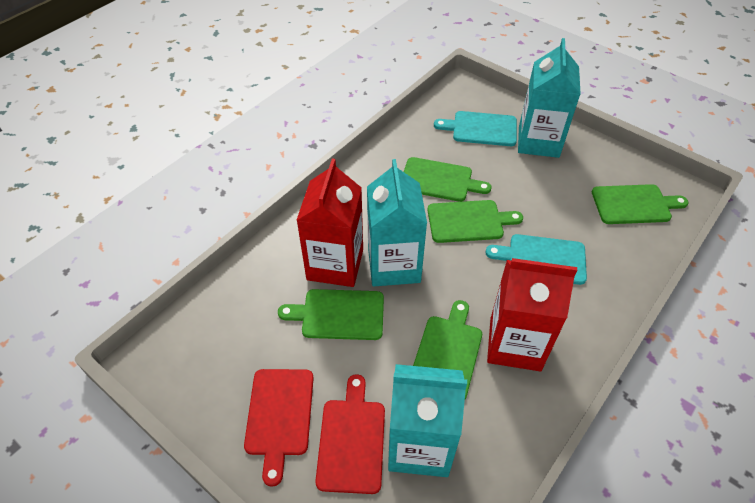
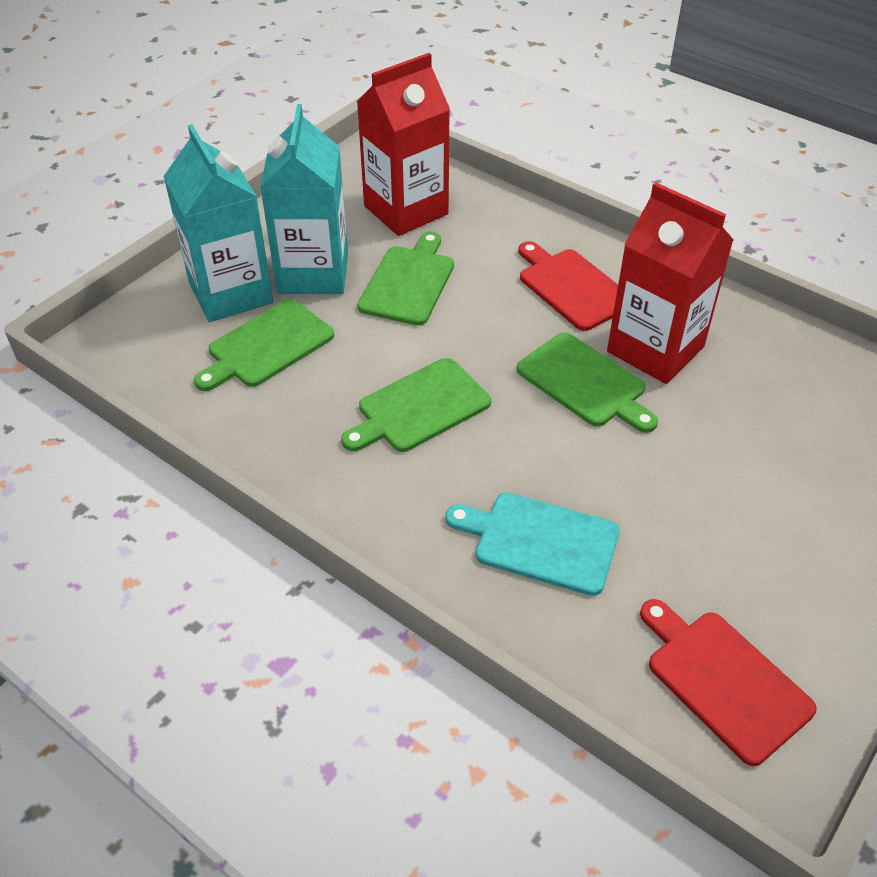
green cutting board: 5 -> 4
turquoise carton: 3 -> 2
turquoise cutting board: 2 -> 1

